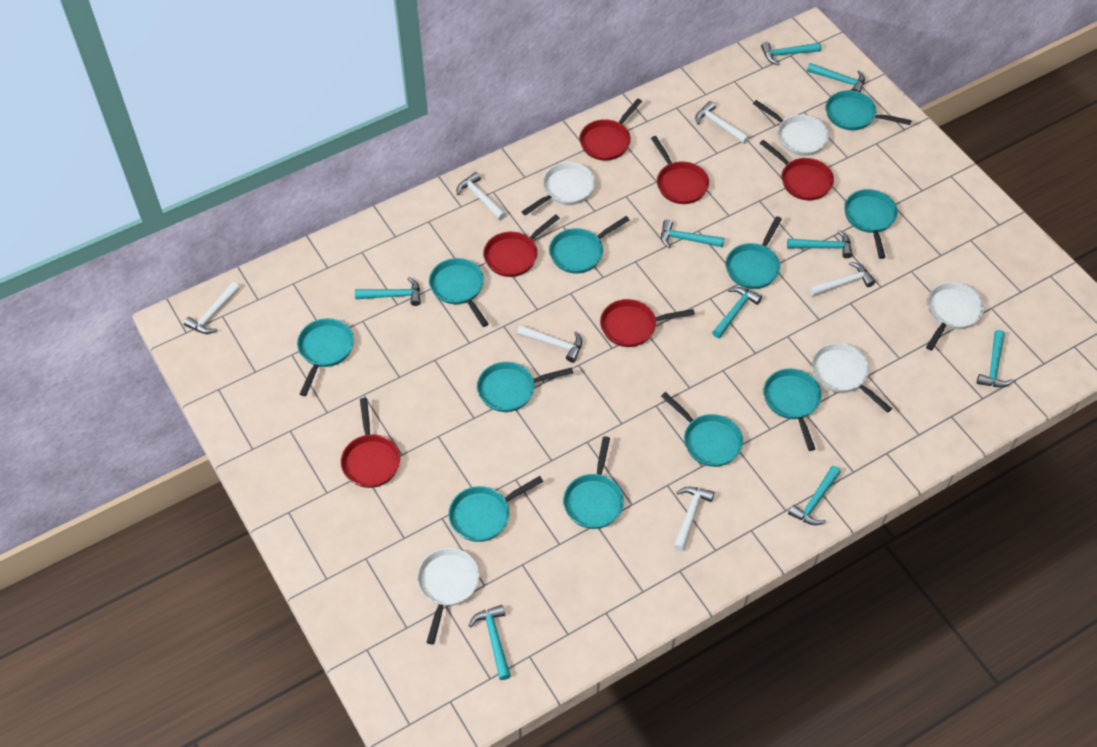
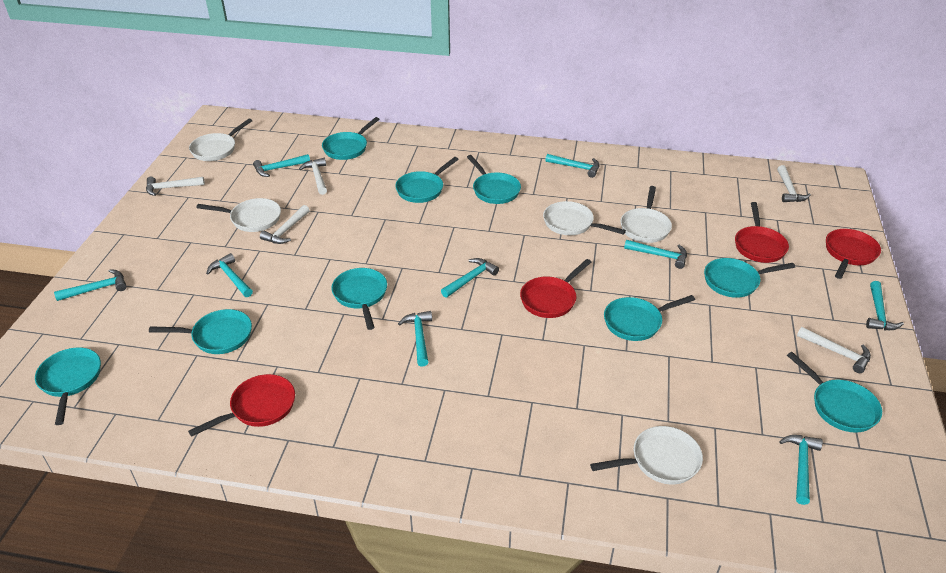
red pan: 6 -> 4
turquoise pan: 11 -> 9
white hammer: 6 -> 5

